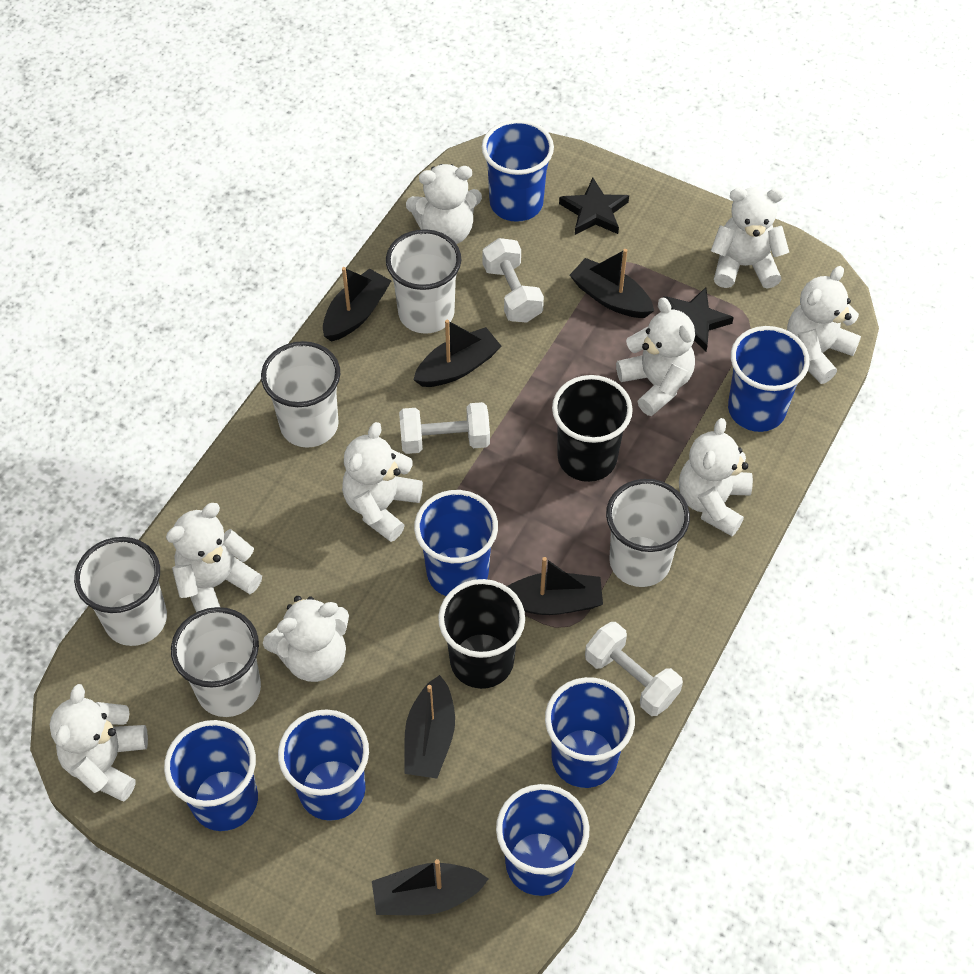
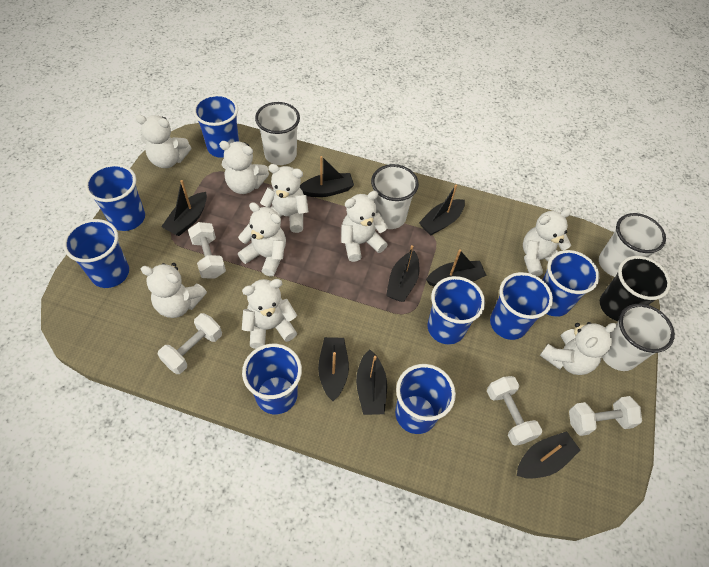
black boat: 6 -> 8
black cup: 2 -> 1
black star: 2 -> 0
blue cup: 7 -> 8
white cup: 5 -> 4
white dumbbell: 3 -> 4

